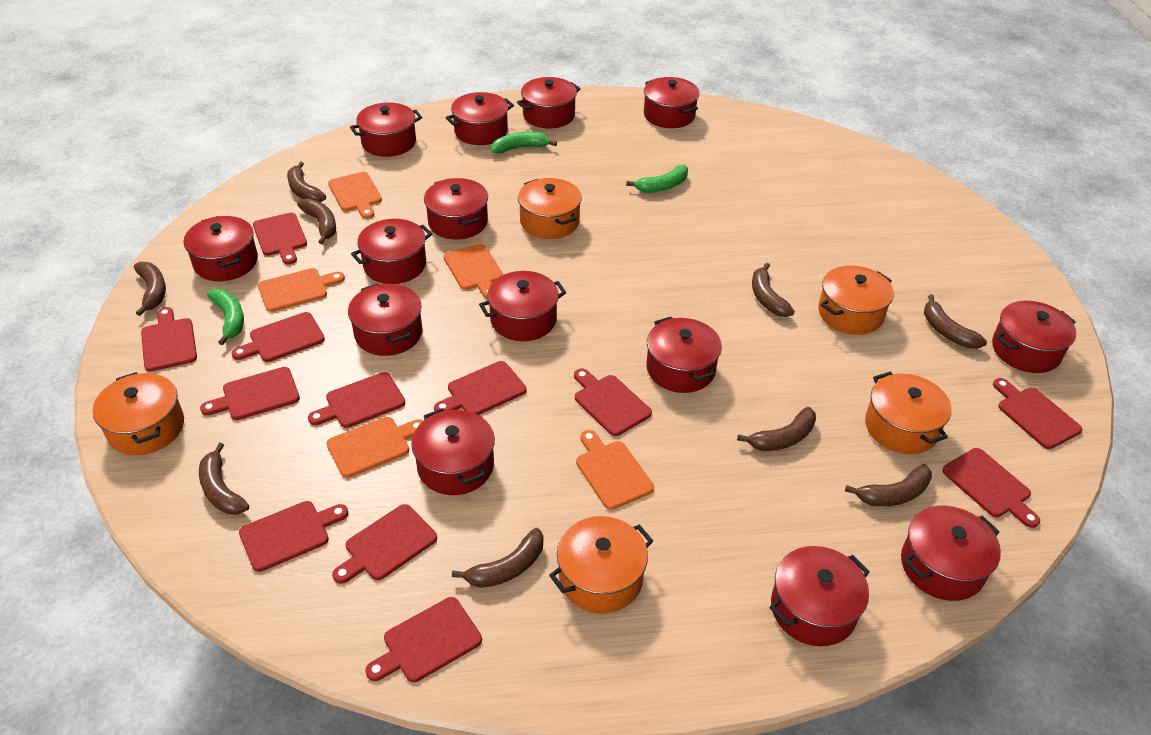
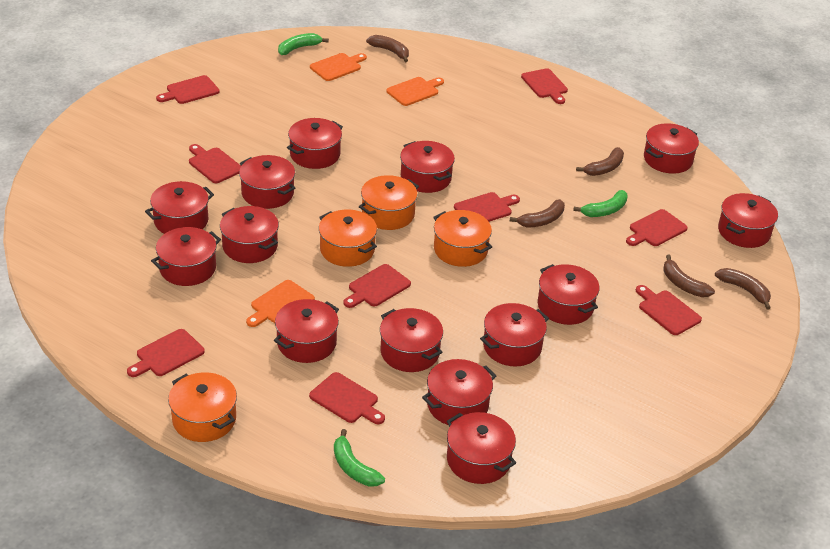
brown banana: 9 -> 5
orange cutting board: 5 -> 3
orange pot: 5 -> 4
red cutting board: 12 -> 9

